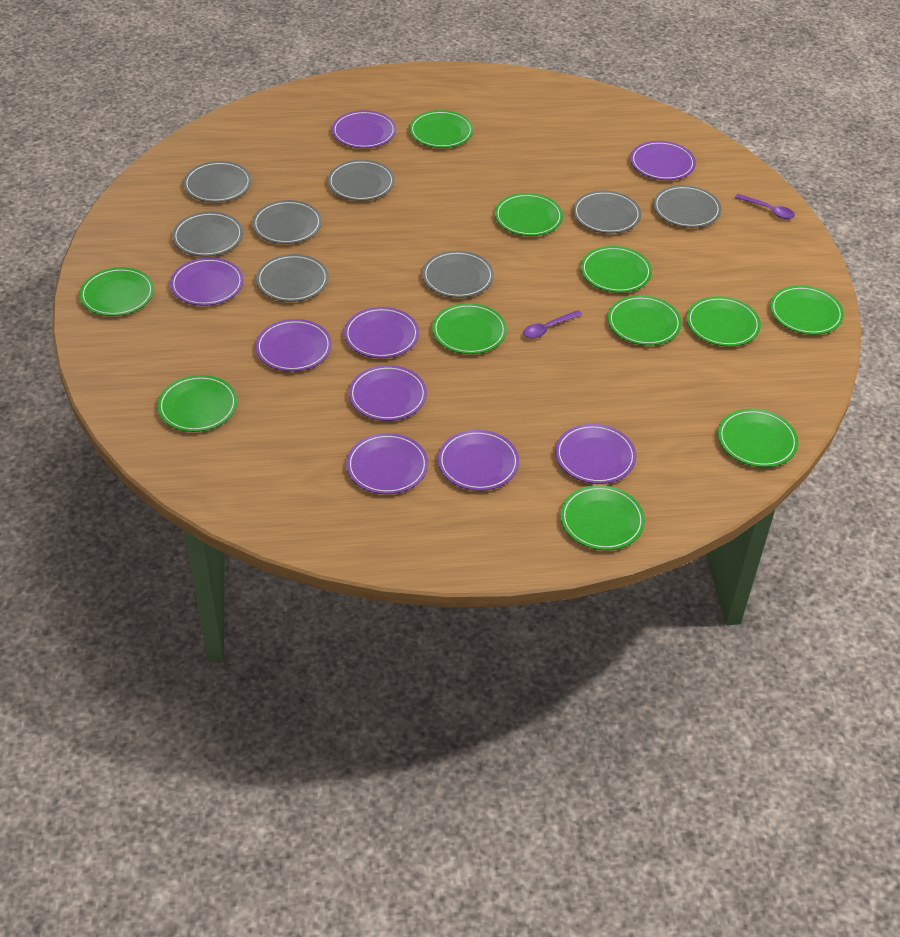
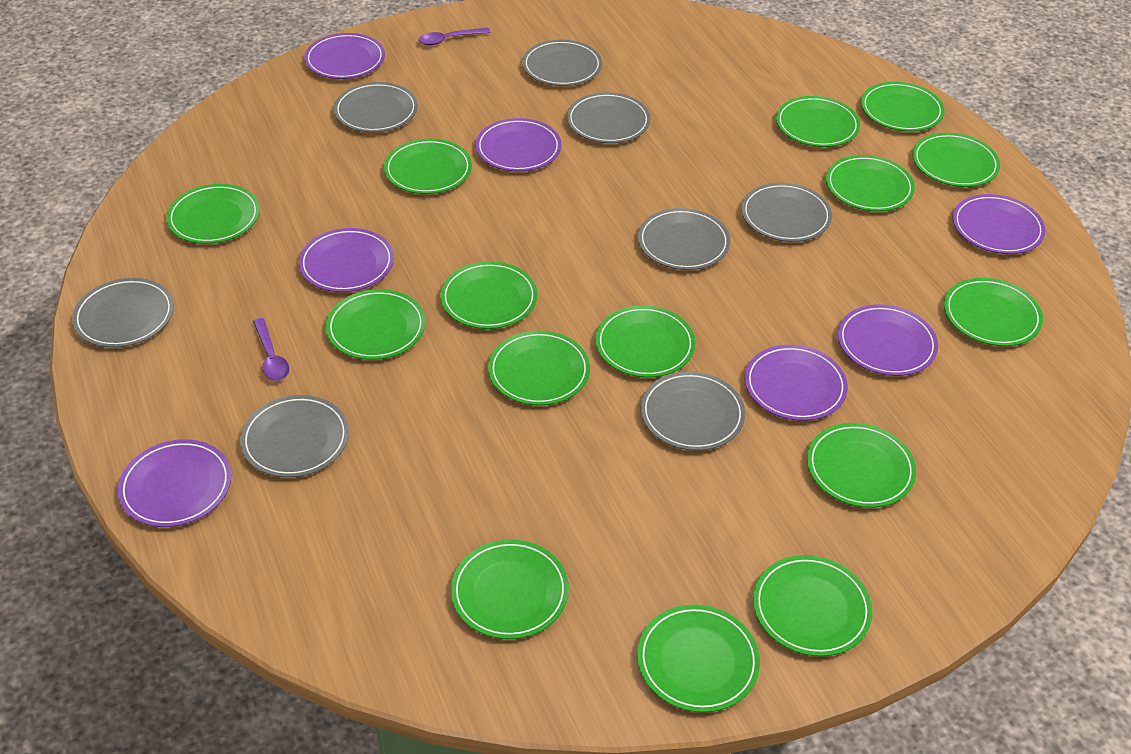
green plate: 11 -> 15
purple plate: 9 -> 7

